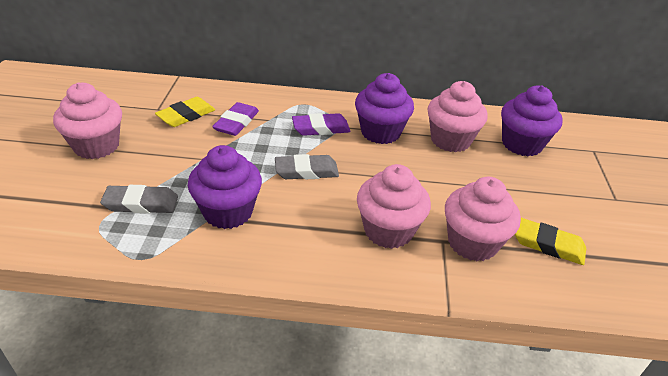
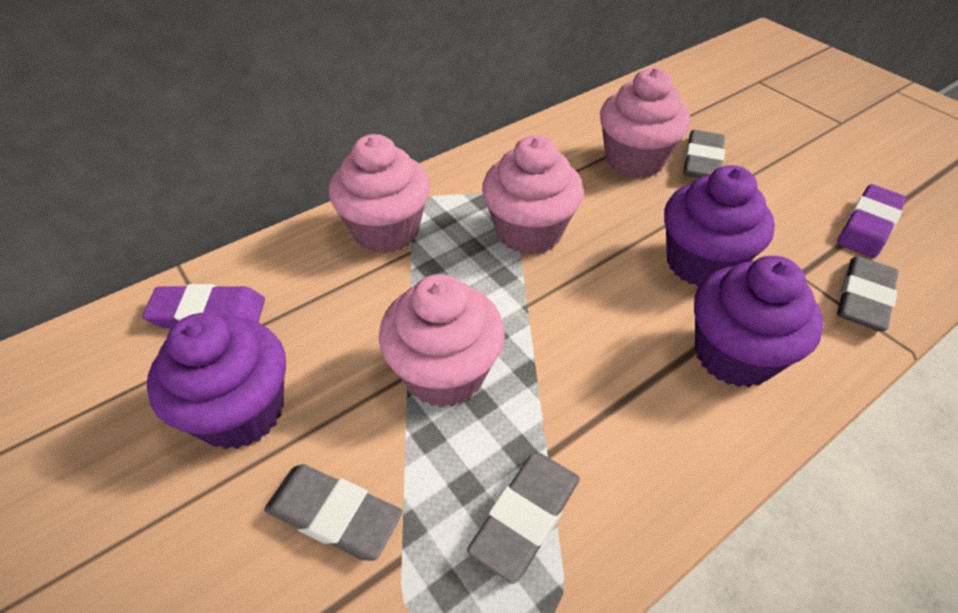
grey eraser: 2 -> 4
yellow eraser: 2 -> 0

